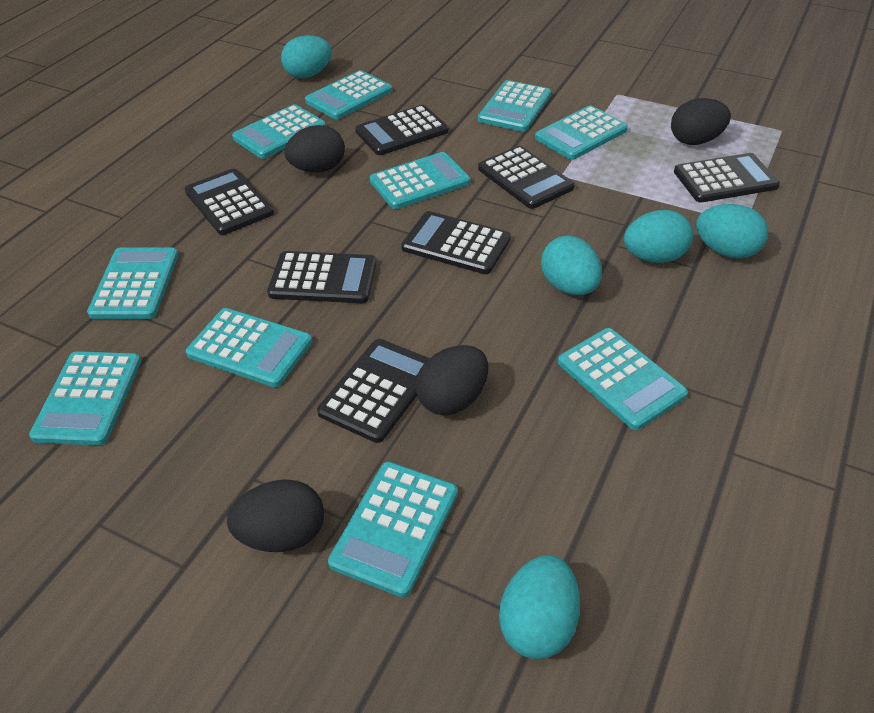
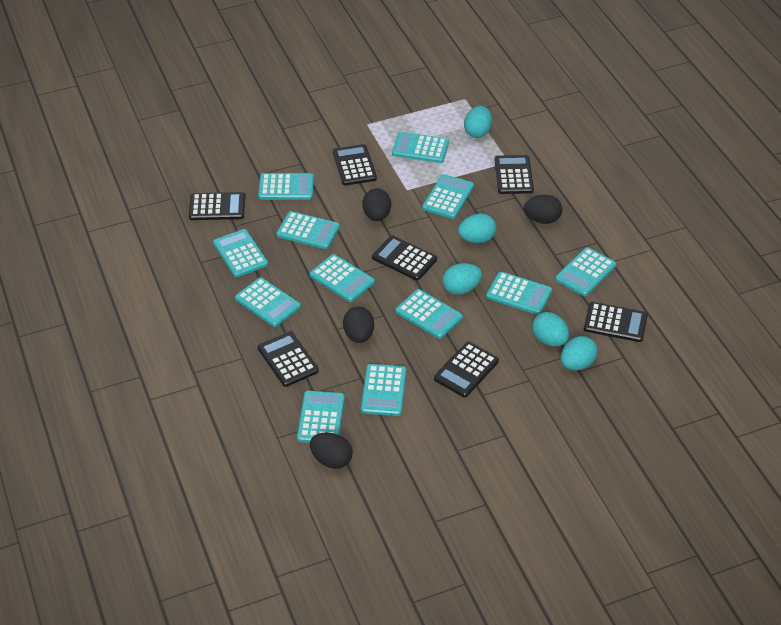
turquoise calculator: 10 -> 12

